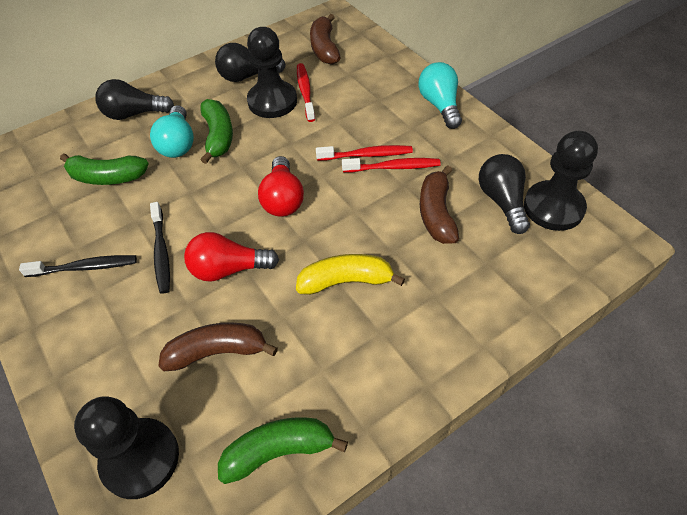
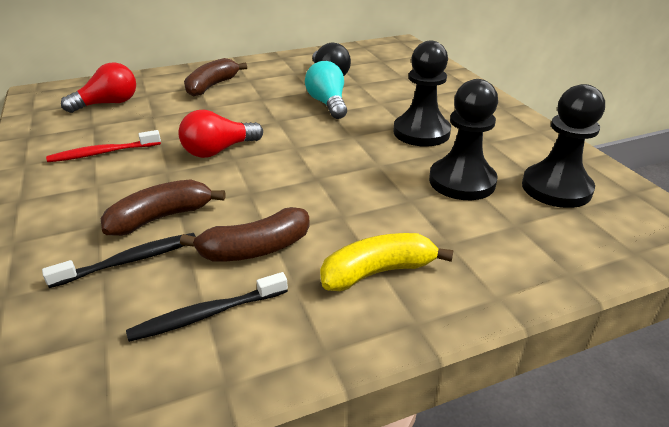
black light bulb: 3 -> 1
green banana: 3 -> 0
red toothbrush: 3 -> 1
turquoise light bulb: 2 -> 1

